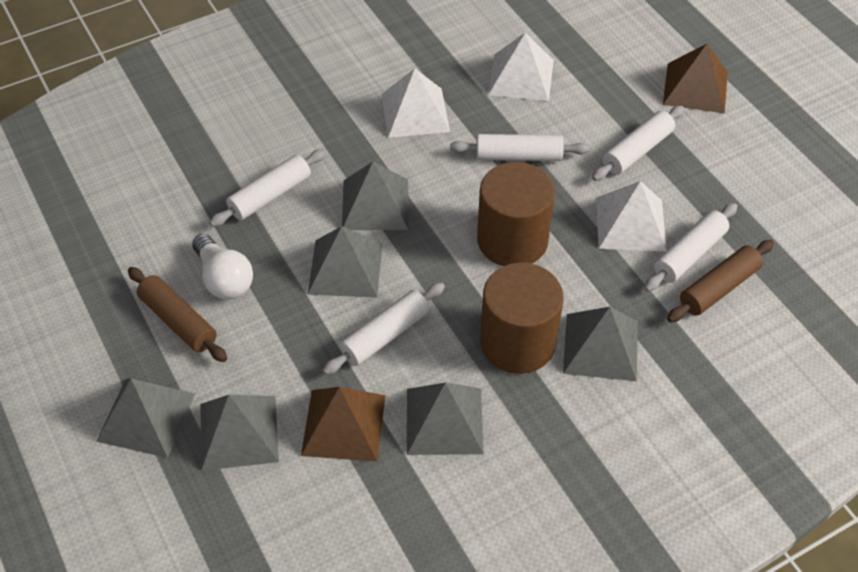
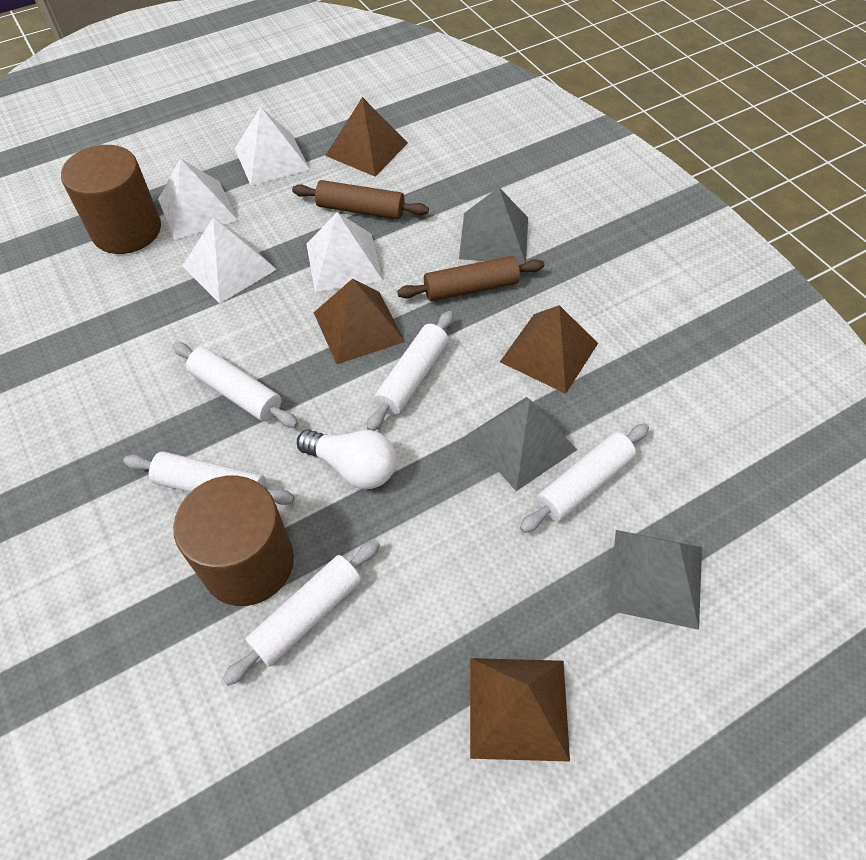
brown pyramid: 2 -> 4
grey pyramid: 6 -> 3
white pyramid: 3 -> 4

